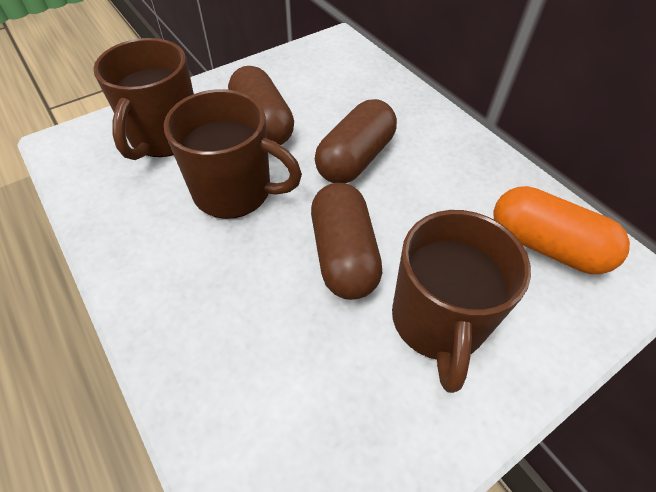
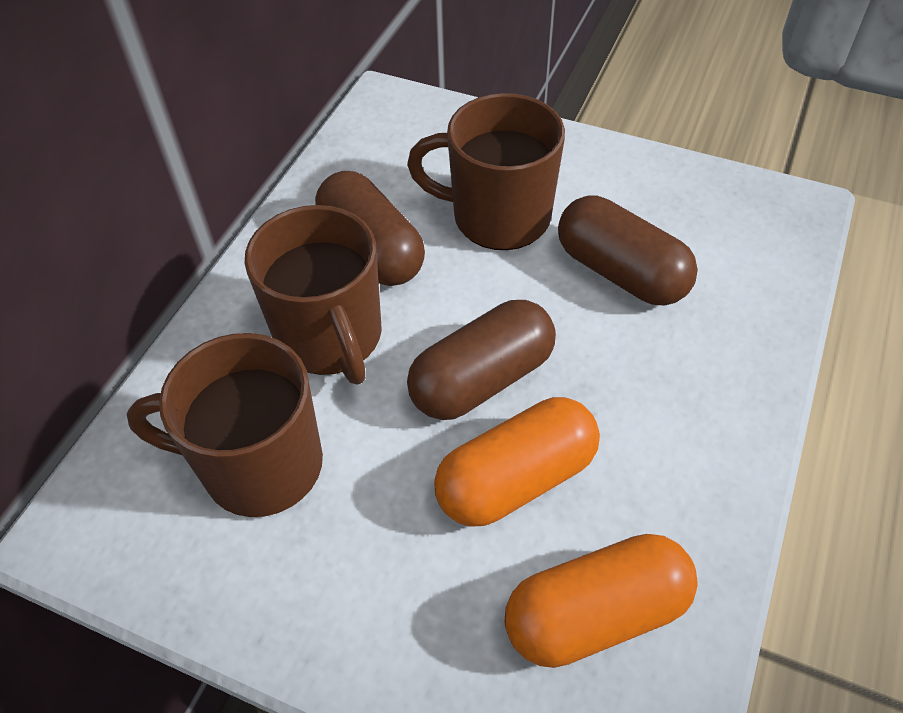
orange capsule: 1 -> 2

